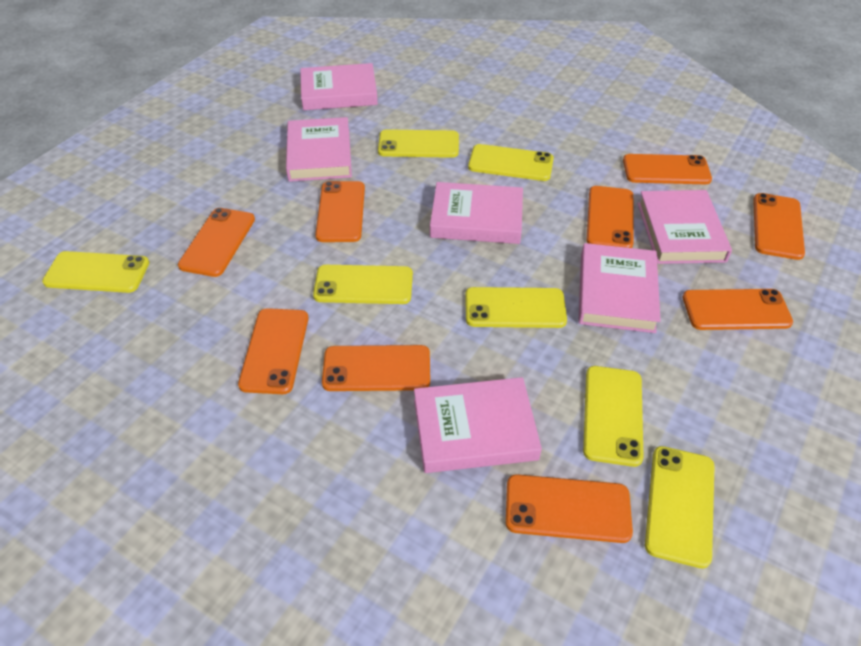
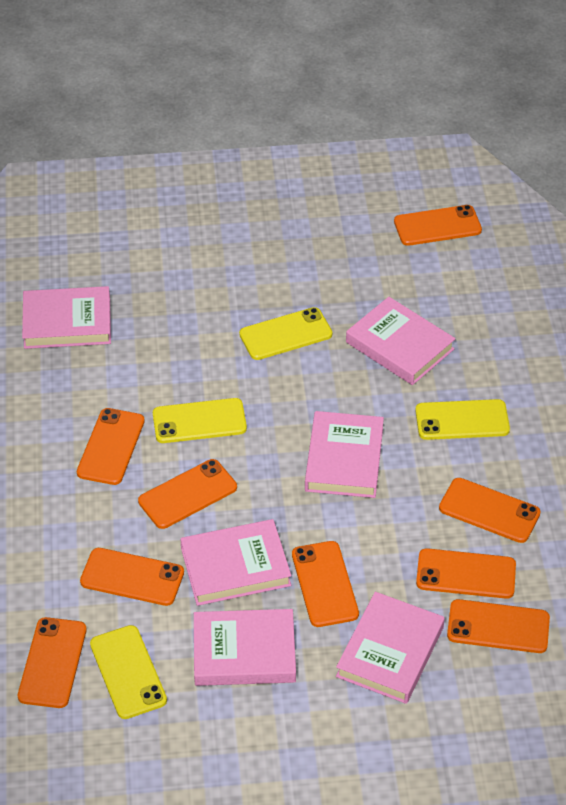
yellow phone: 7 -> 4

